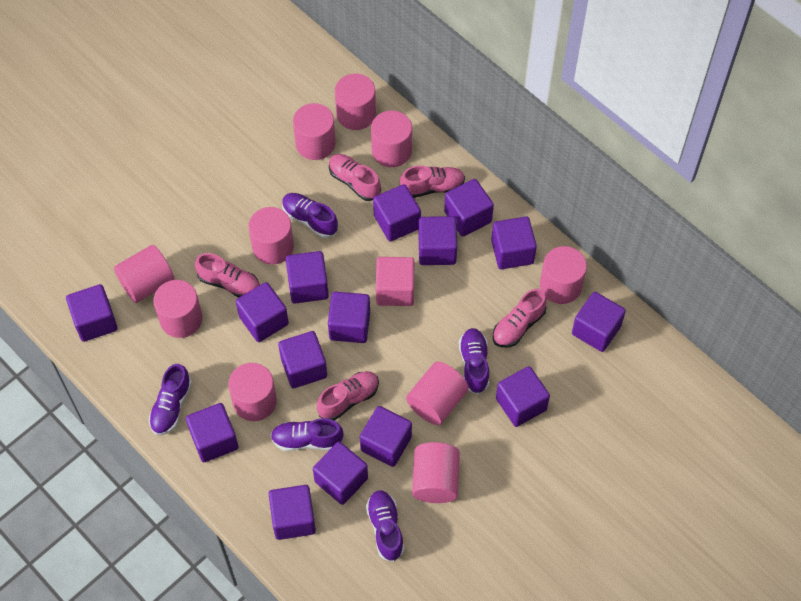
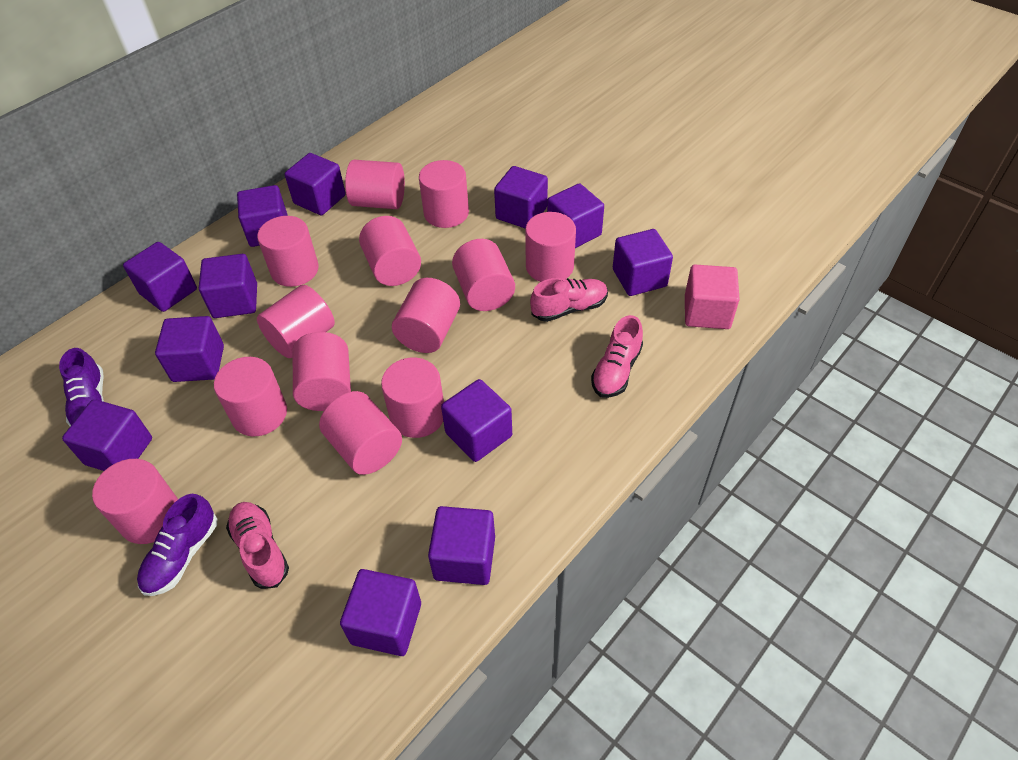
pink cylinder: 10 -> 13
pink shoe: 5 -> 3
purple cube: 15 -> 12
purple shoe: 5 -> 2

